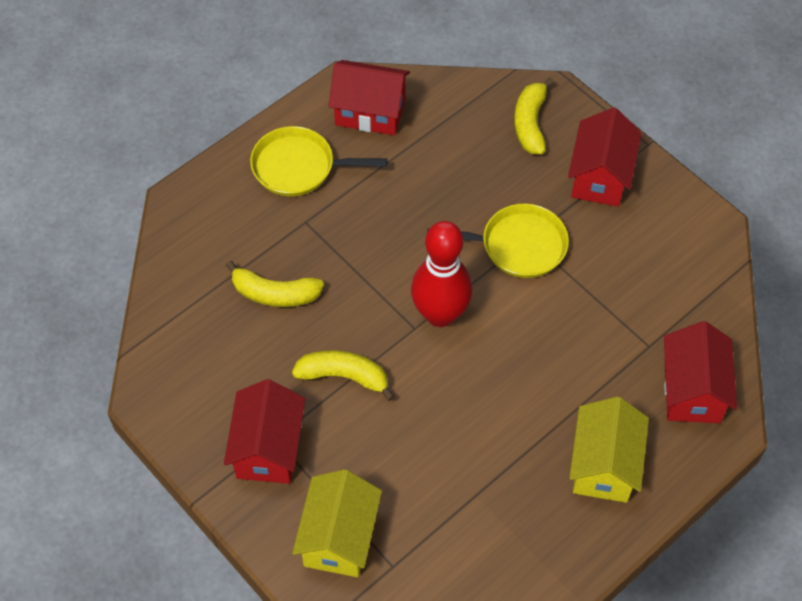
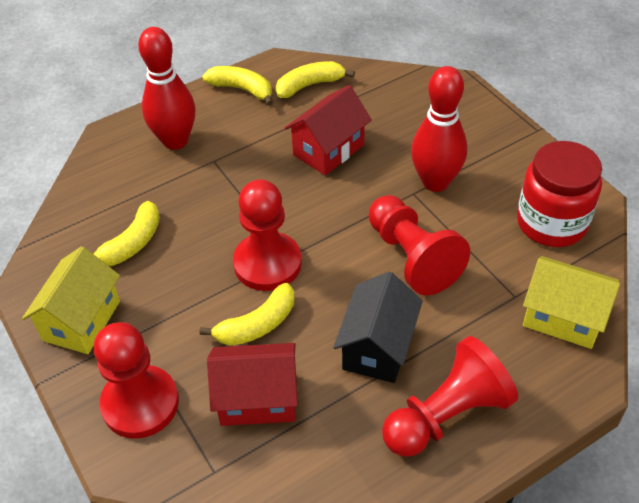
black house: 0 -> 1
red bowling pin: 1 -> 2
red house: 4 -> 2
red jar: 0 -> 1
red pawn: 0 -> 4
yellow banana: 3 -> 4
yellow pan: 2 -> 0

